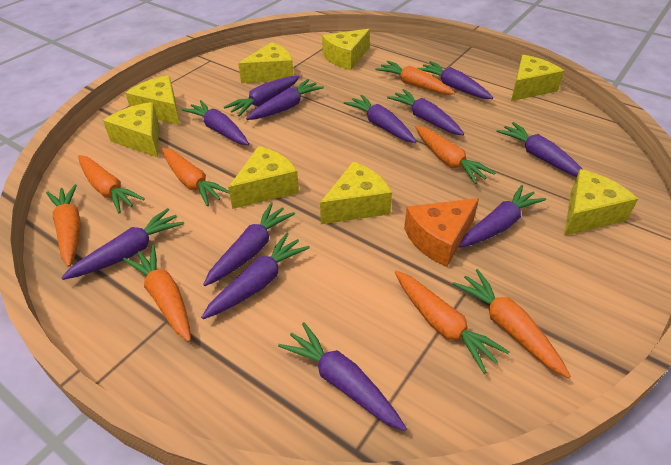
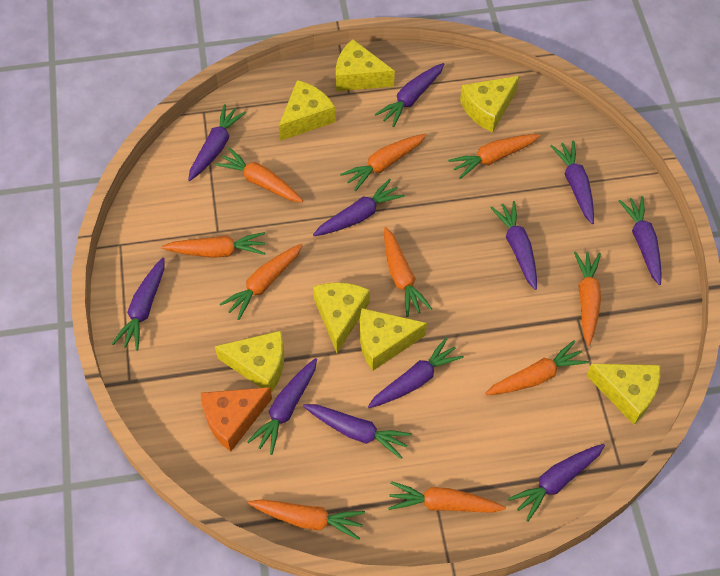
orange carrot: 8 -> 10
purple carrot: 12 -> 11
yellow cheese: 8 -> 7

